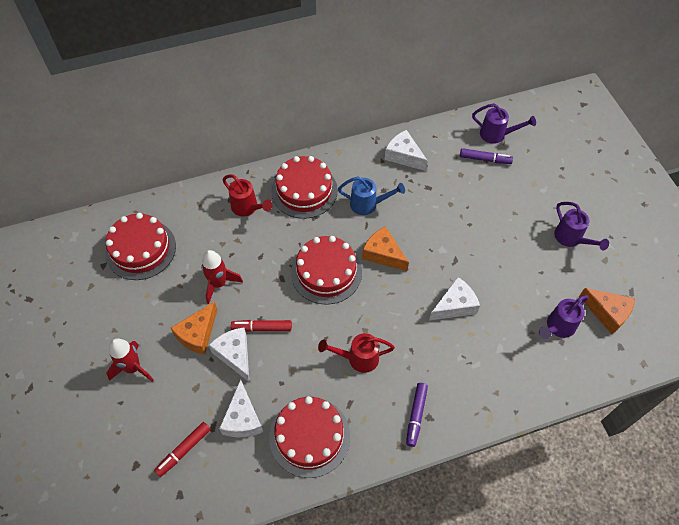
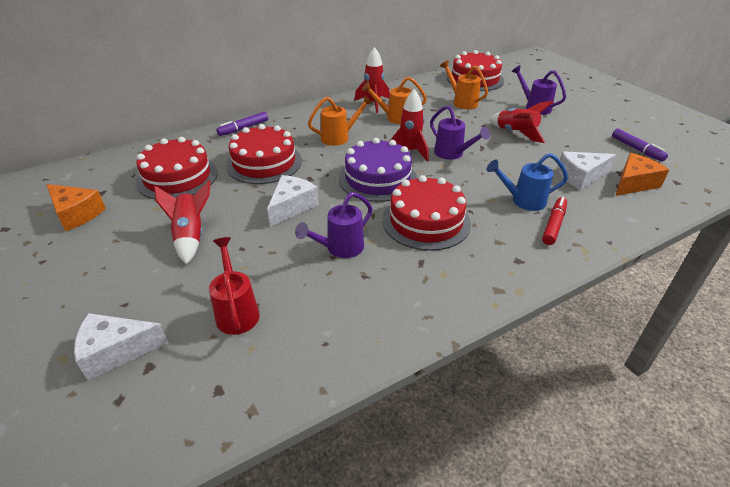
orange cheese: 3 -> 2
orange watering can: 0 -> 3
purple cake: 0 -> 1
red marker: 2 -> 1
red rocket: 2 -> 4
red watering can: 2 -> 1
white cheese: 4 -> 3

